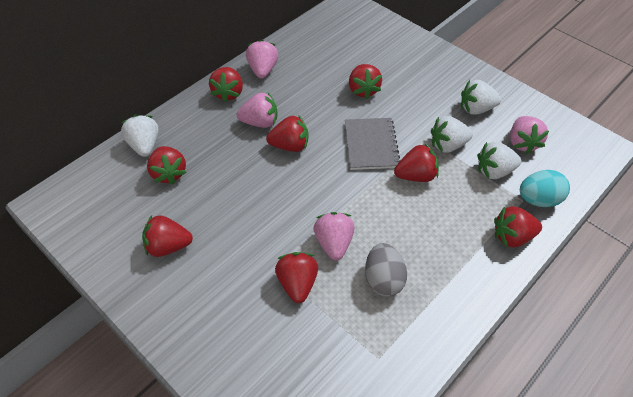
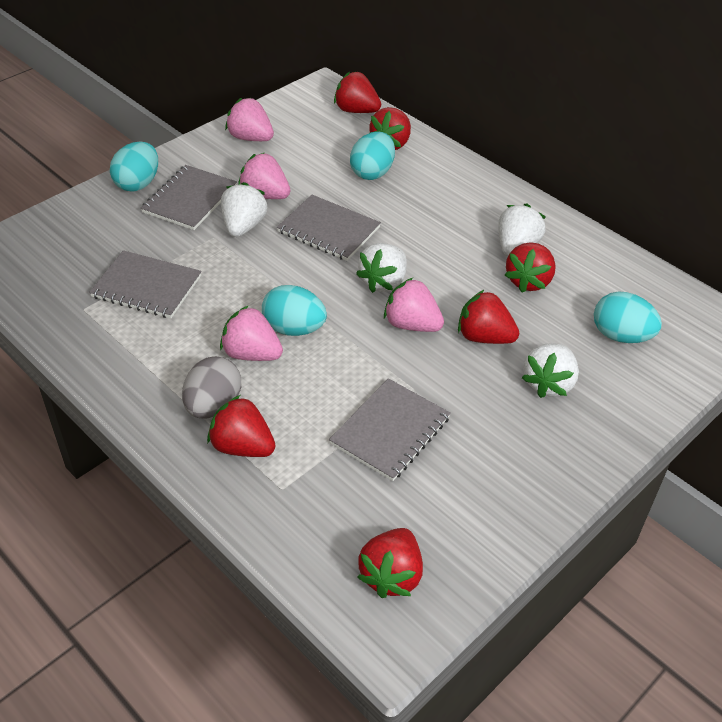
grey notebook: 1 -> 4
red strawberry: 8 -> 6
turquoise egg: 1 -> 4

